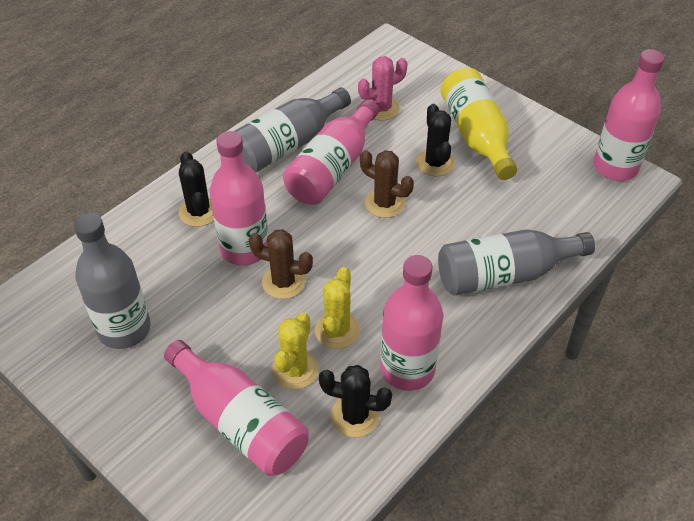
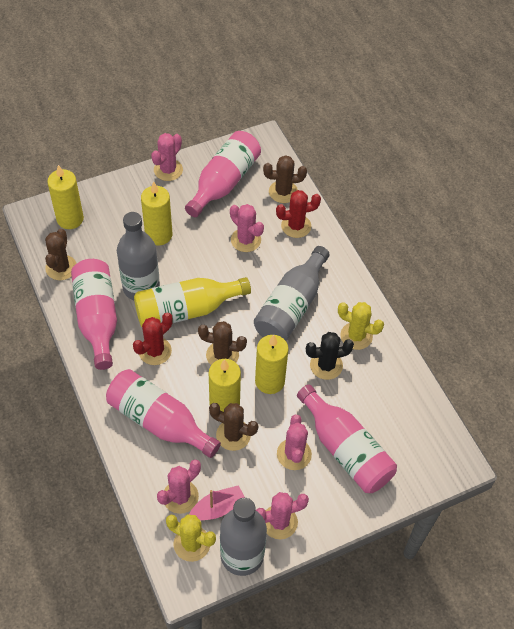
black cactus: 3 -> 1
brown cactus: 2 -> 4
pink boat: 0 -> 1
pink bottle: 5 -> 4
pink cactus: 1 -> 5
red cactus: 0 -> 2
yellow candle: 0 -> 4

